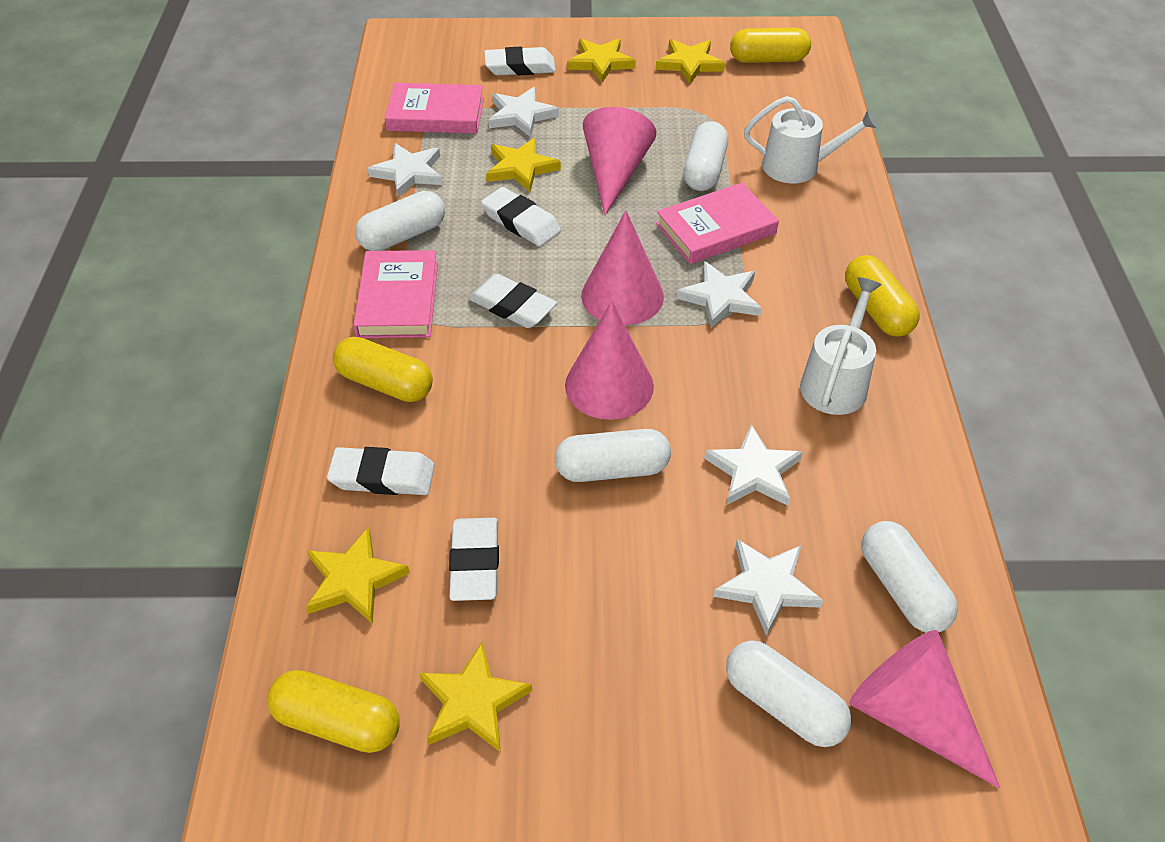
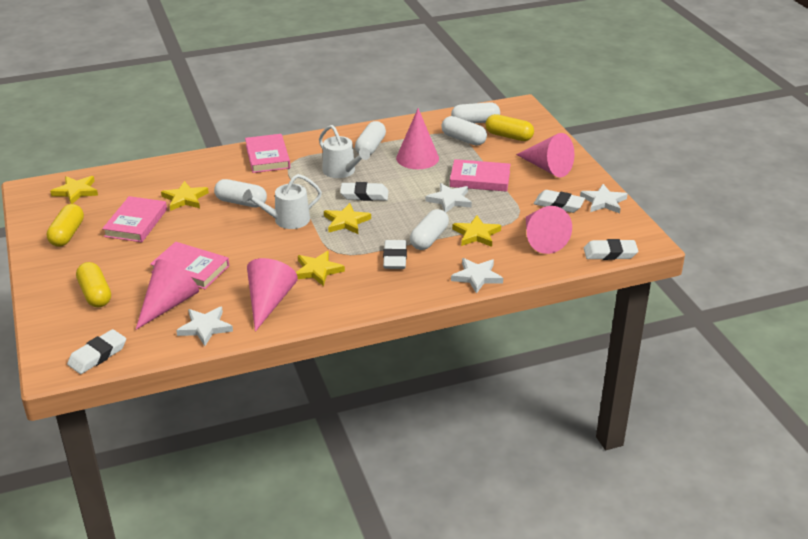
pink book: 3 -> 4
pink cone: 4 -> 5
white star: 5 -> 4
yellow capsule: 4 -> 3

